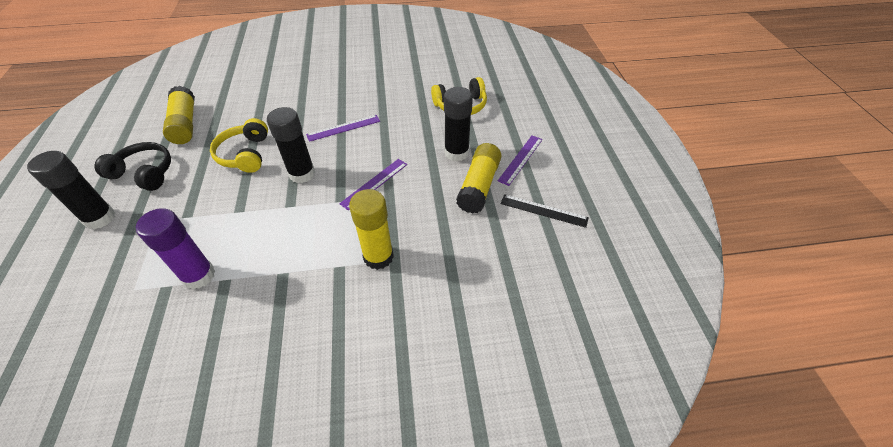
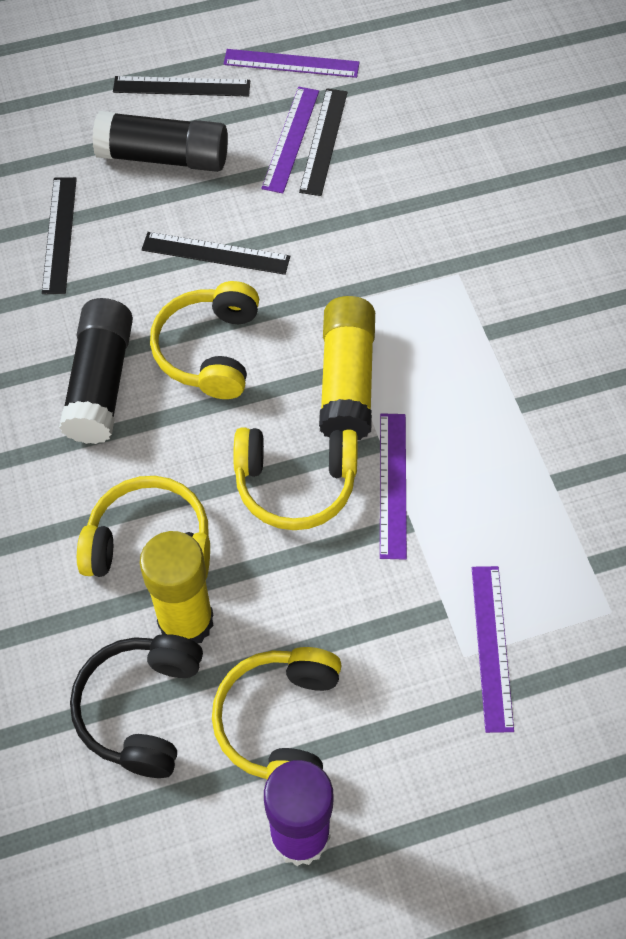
black glue stick: 3 -> 2
black ruler: 1 -> 4
purple ruler: 3 -> 4
yellow glue stick: 3 -> 2
yellow headphones: 2 -> 4

